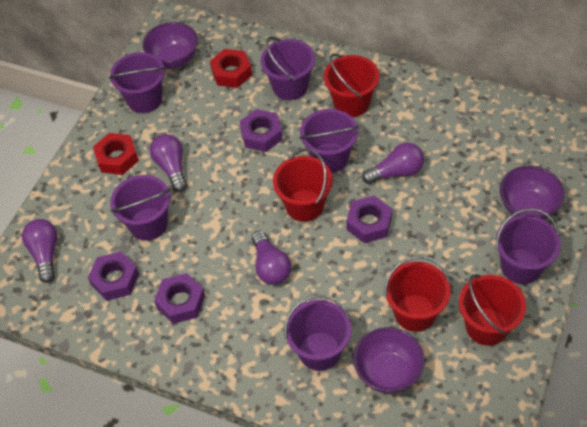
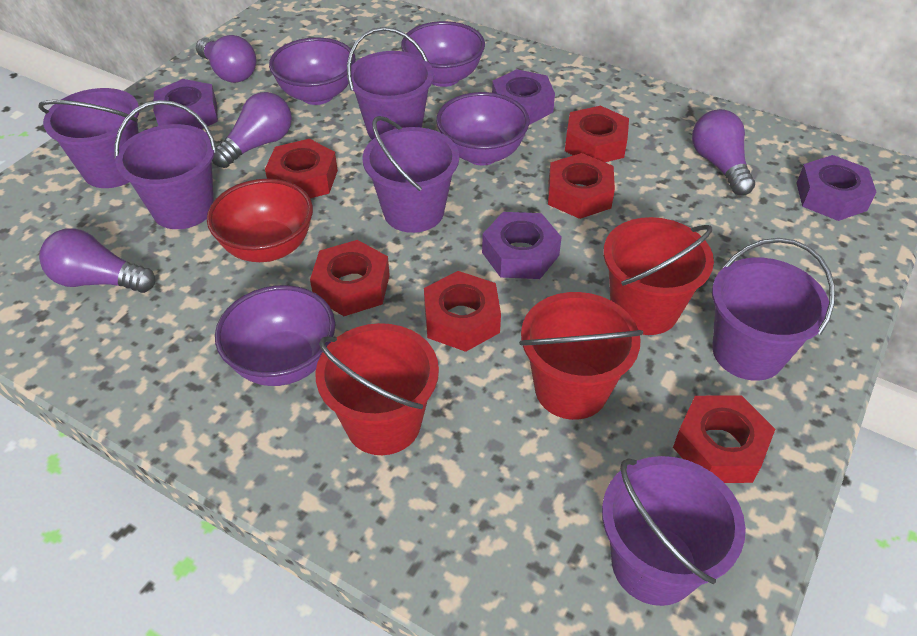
purple bowl: 3 -> 4
red bowl: 0 -> 1
red bucket: 4 -> 3
red nut: 2 -> 6

